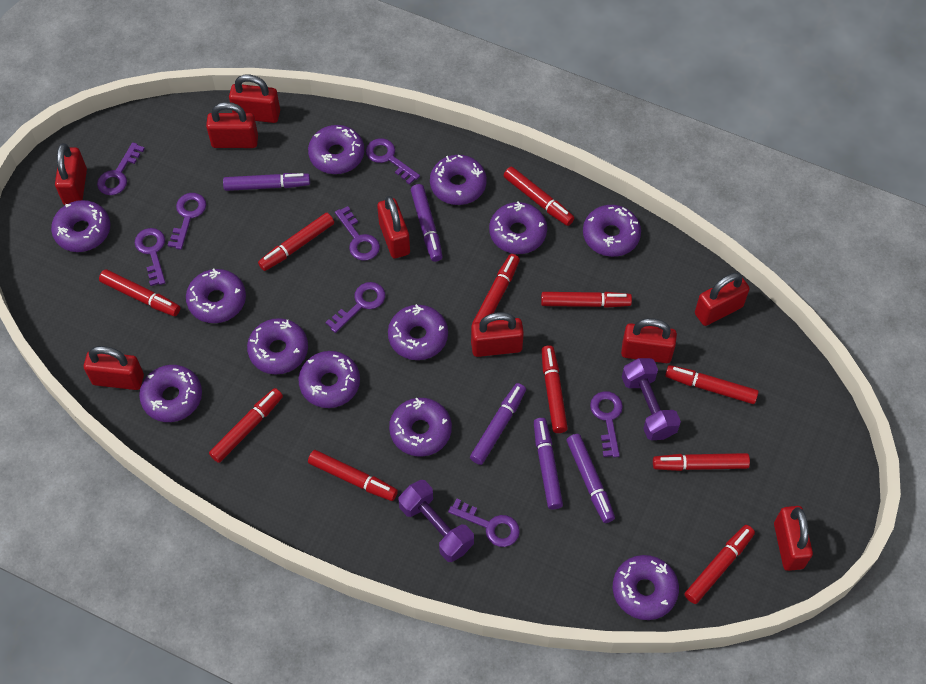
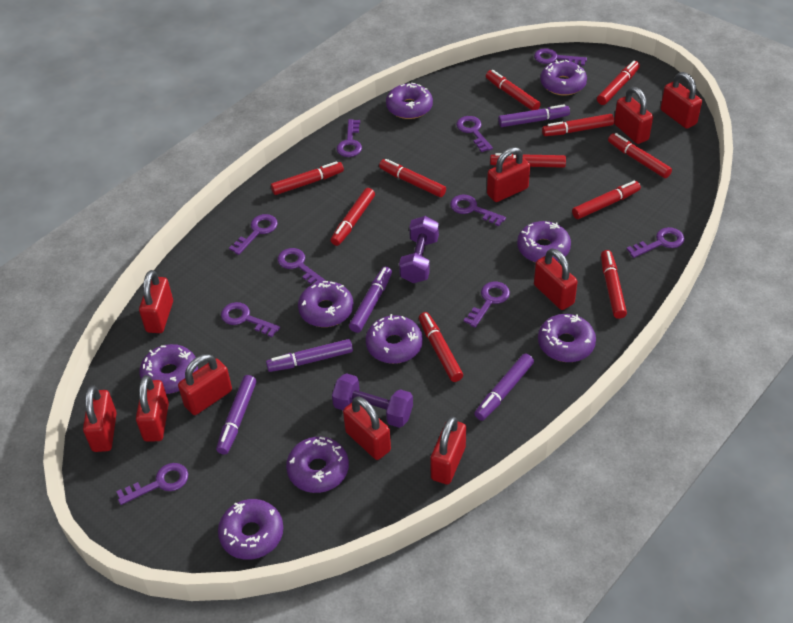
purple donut: 12 -> 9
purple key: 8 -> 10
red padlock: 9 -> 10

